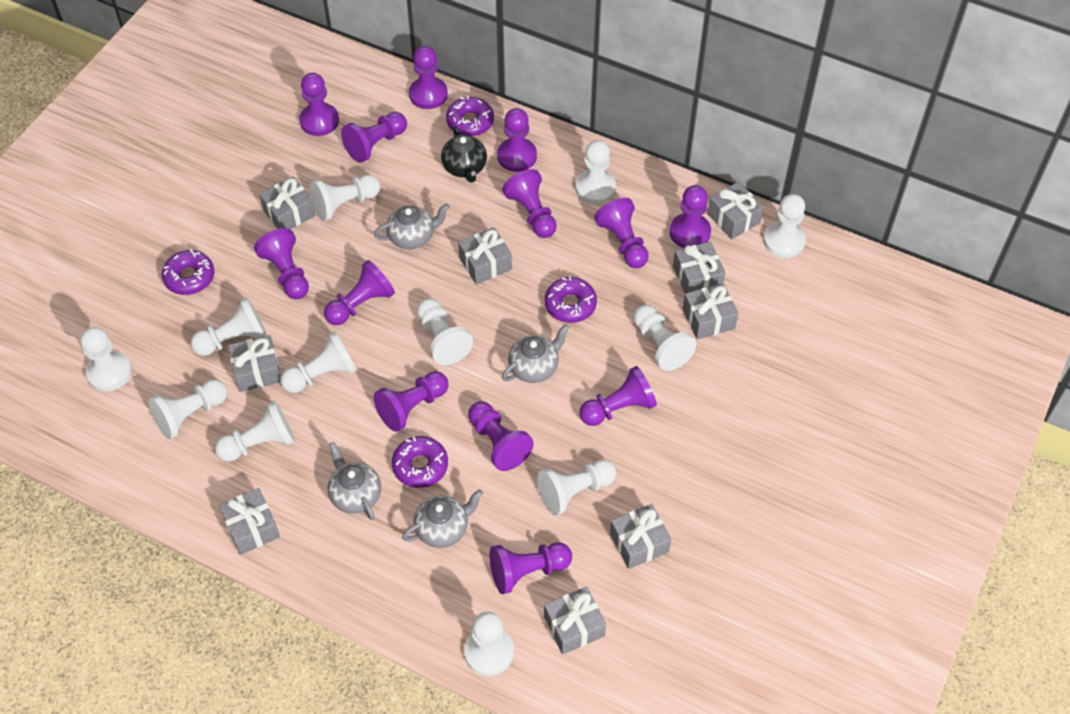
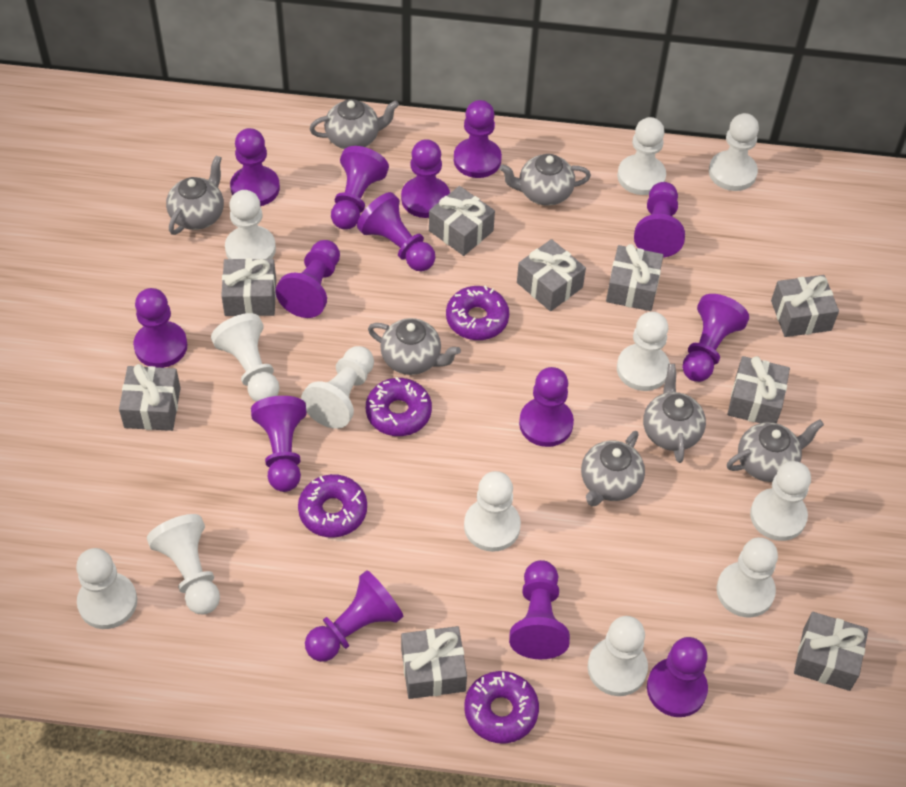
black teapot: 1 -> 0
grey teapot: 4 -> 7
purple pawn: 13 -> 14

